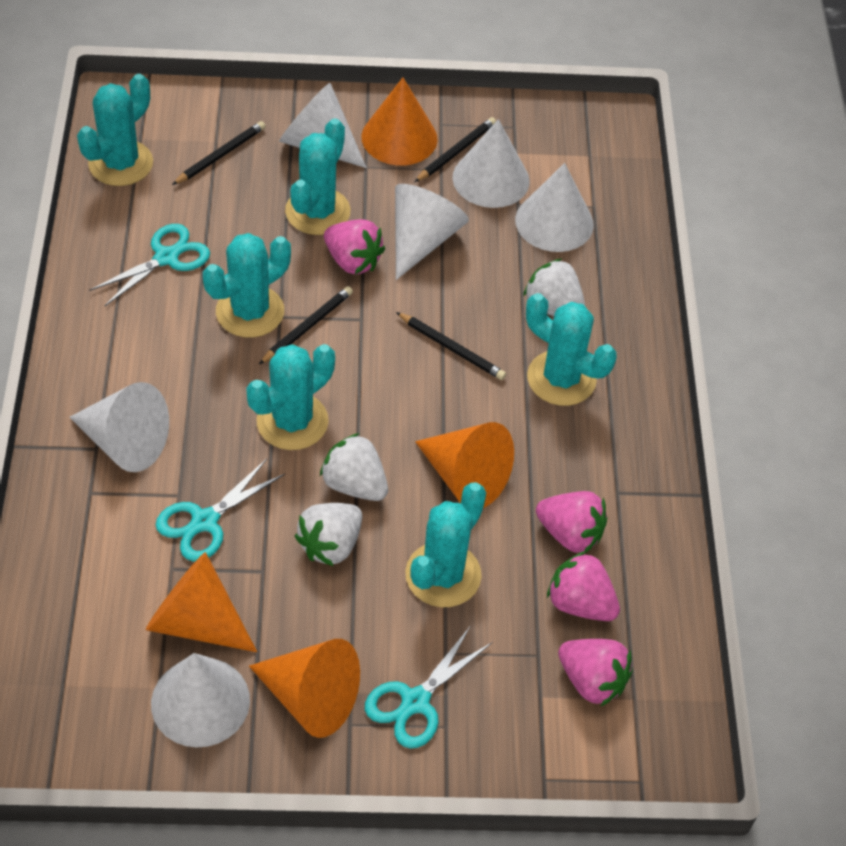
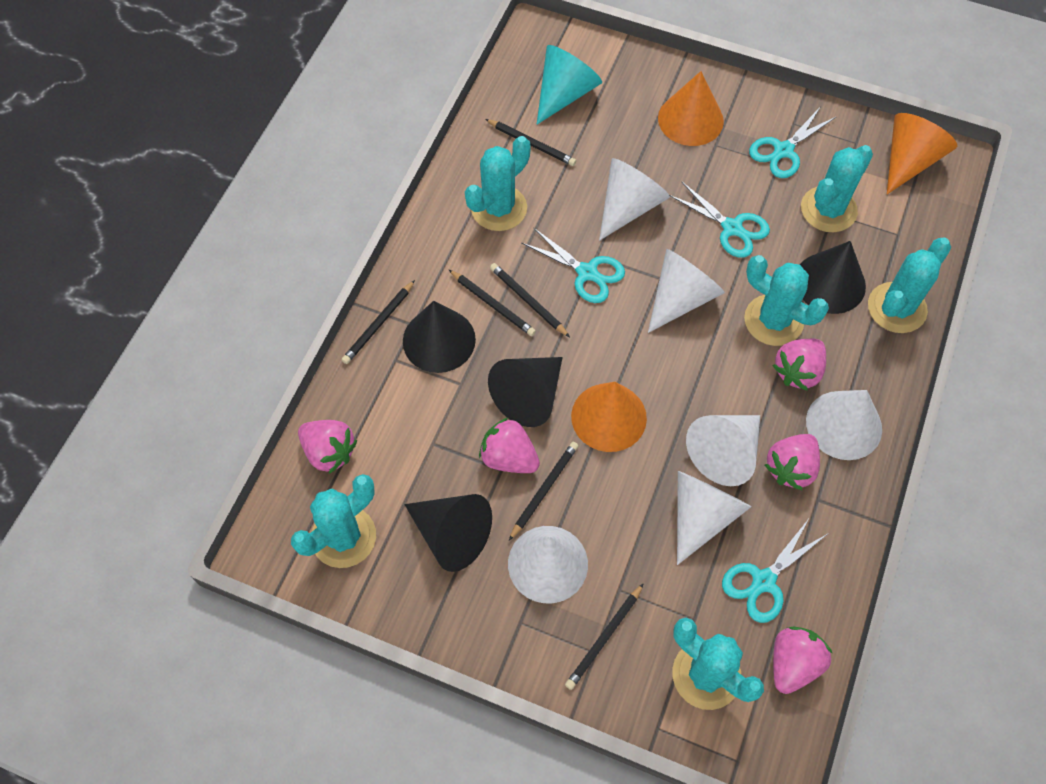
black cone: 0 -> 4
black pencil: 4 -> 6
orange cone: 4 -> 3
pink strawberry: 4 -> 5
turquoise cone: 0 -> 1
turquoise scissors: 3 -> 4
white strawberry: 3 -> 0

